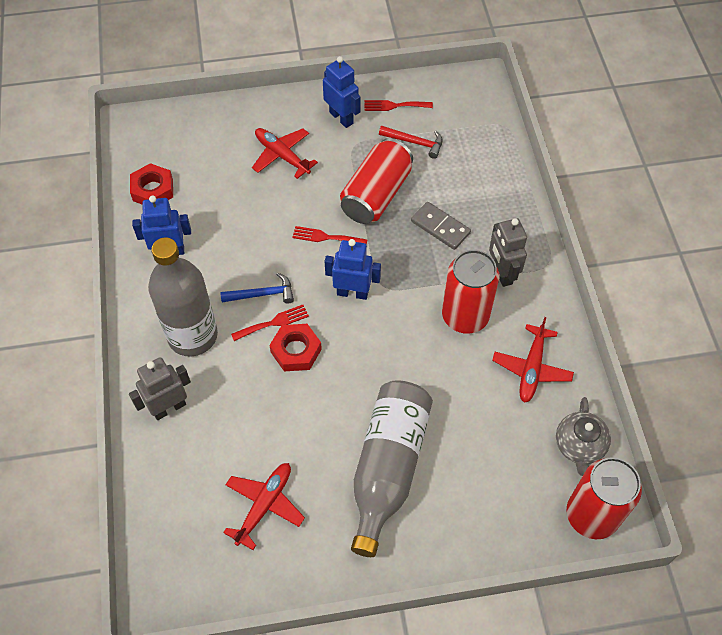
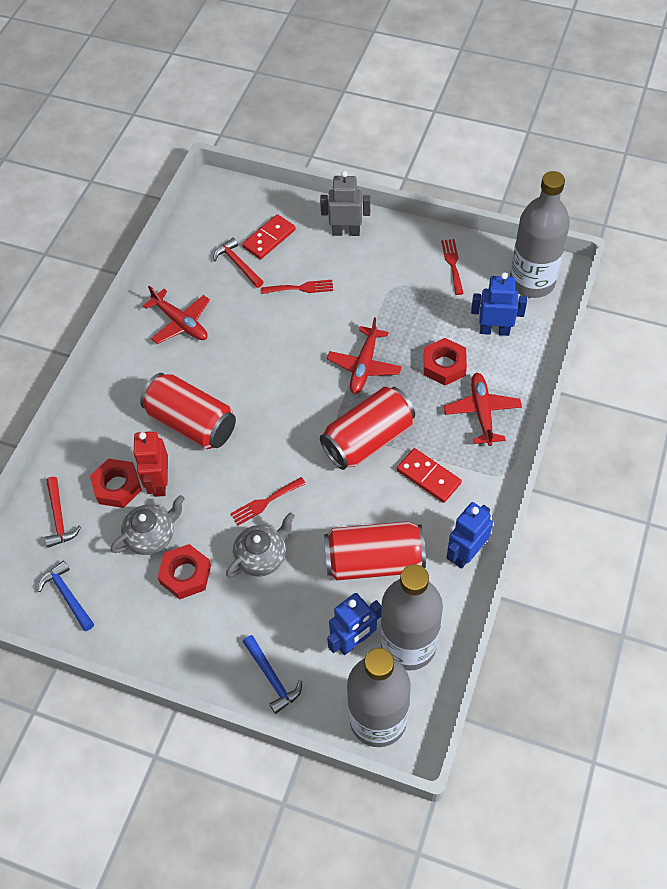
blue hammer: 1 -> 2
grey bottle: 2 -> 3
grey domino: 1 -> 0
grey robot: 2 -> 1
grey teapot: 1 -> 2
red domino: 0 -> 2
red hammer: 1 -> 2
red nut: 2 -> 3
red robot: 0 -> 1

